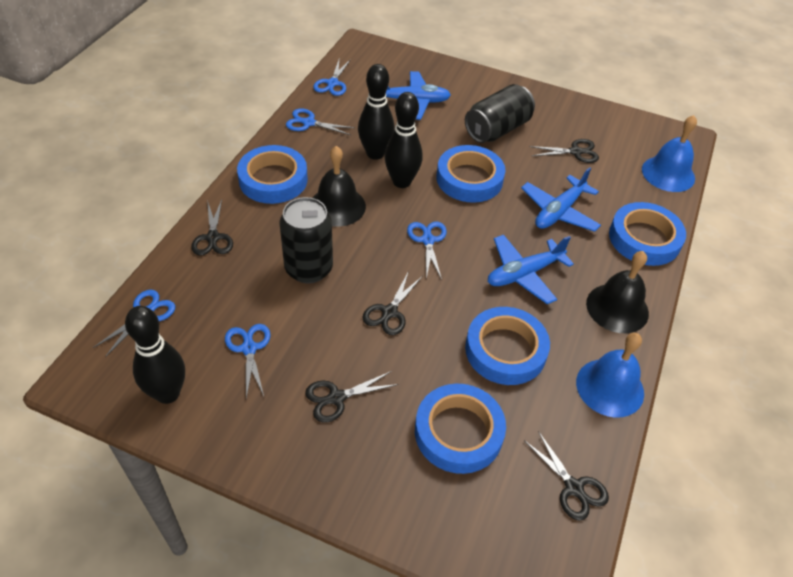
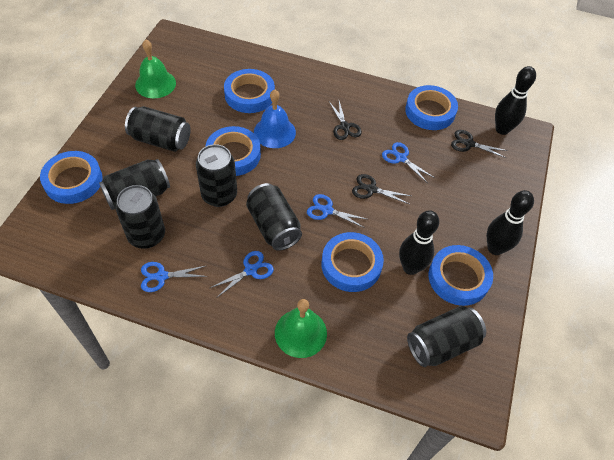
black bell: 2 -> 0
black can: 2 -> 6
black scissors: 5 -> 3
blue bell: 2 -> 1
blue plane: 3 -> 0
blue scissors: 5 -> 4
blue tape: 5 -> 6
green bell: 0 -> 2

